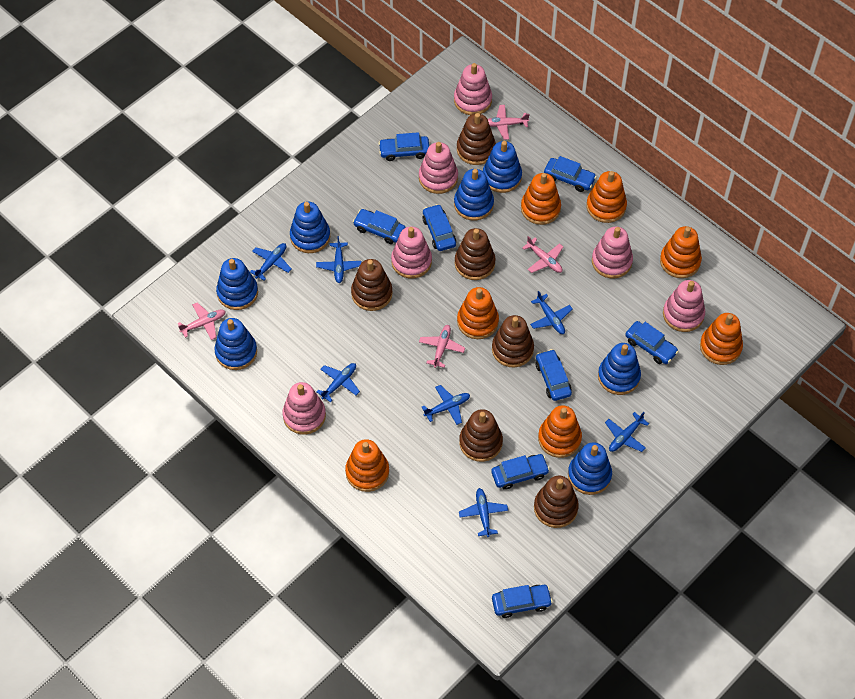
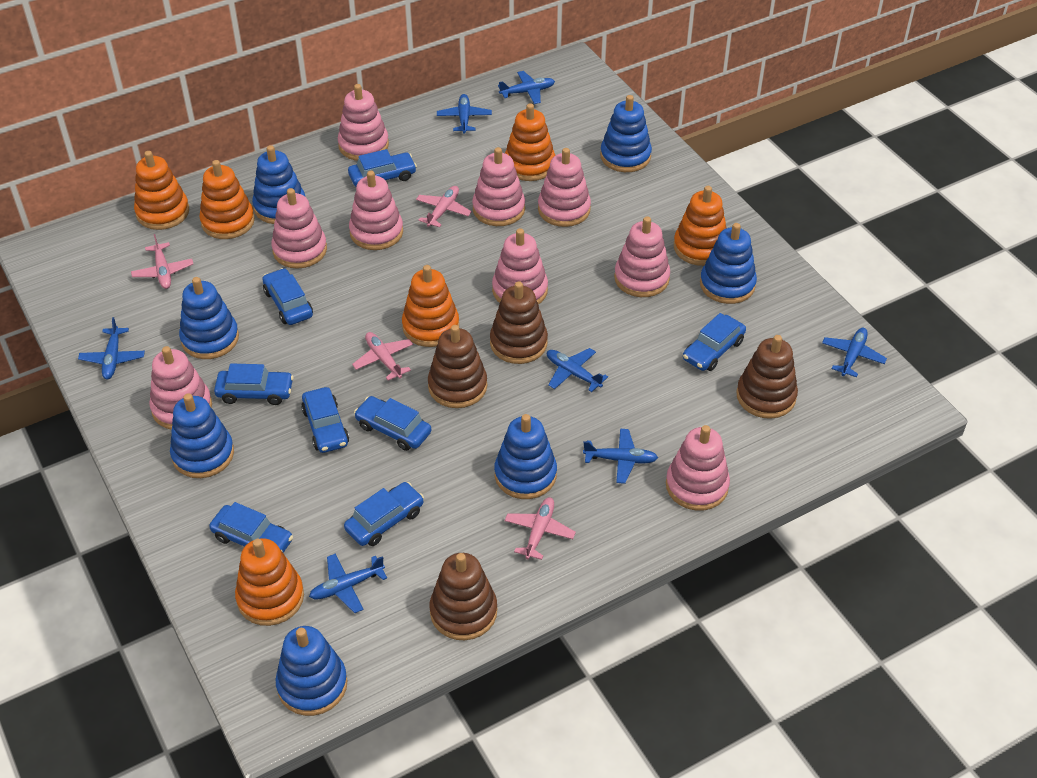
brown stacking toy: 6 -> 4
orange stacking toy: 7 -> 6
pink stacking toy: 6 -> 9

